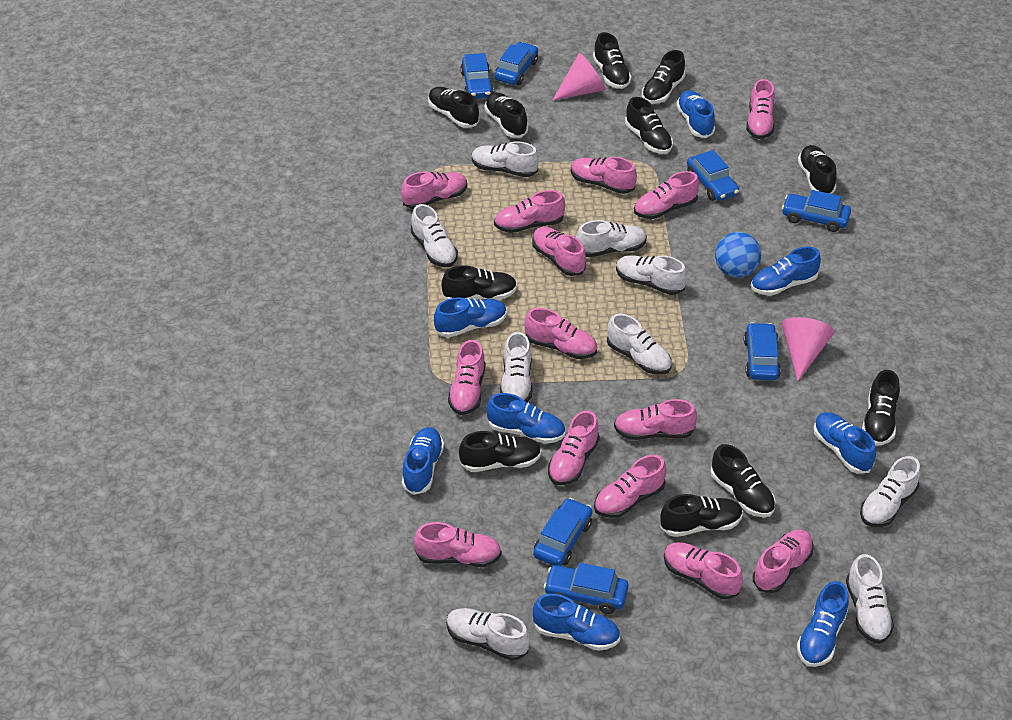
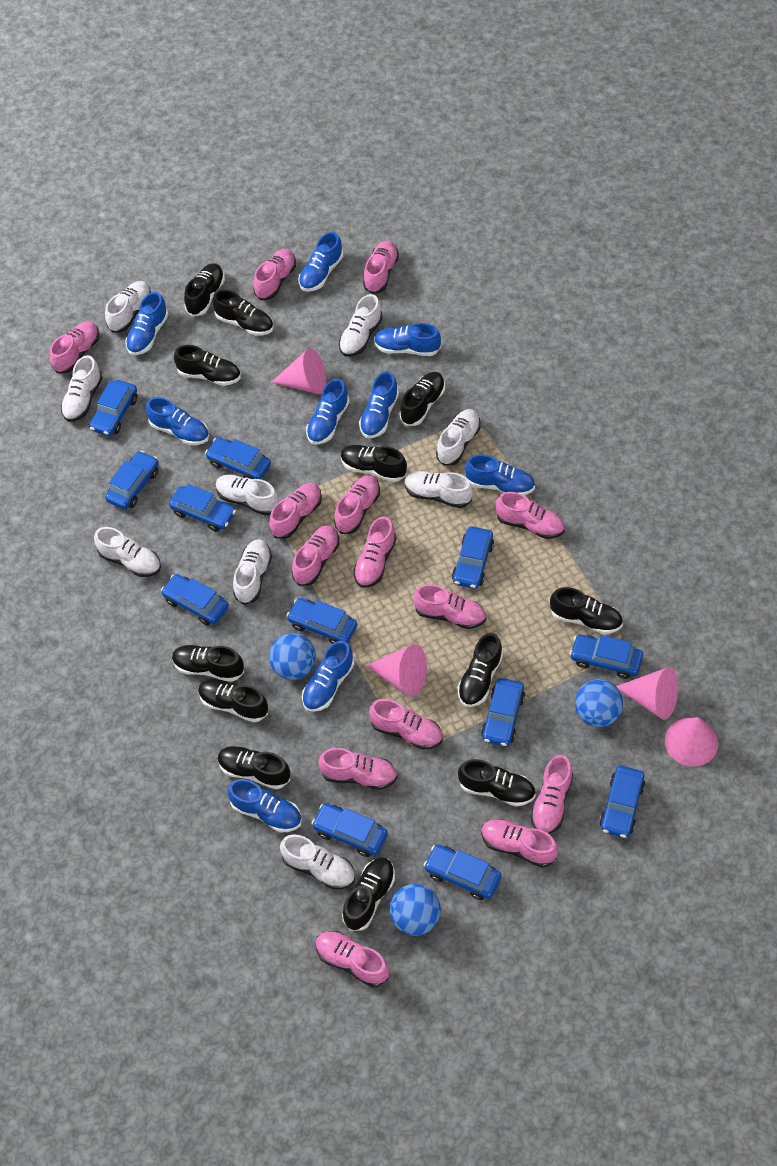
black shoe: 11 -> 12
blue ball: 1 -> 3
blue car: 7 -> 12
blue shoe: 8 -> 9
pink cone: 2 -> 4

